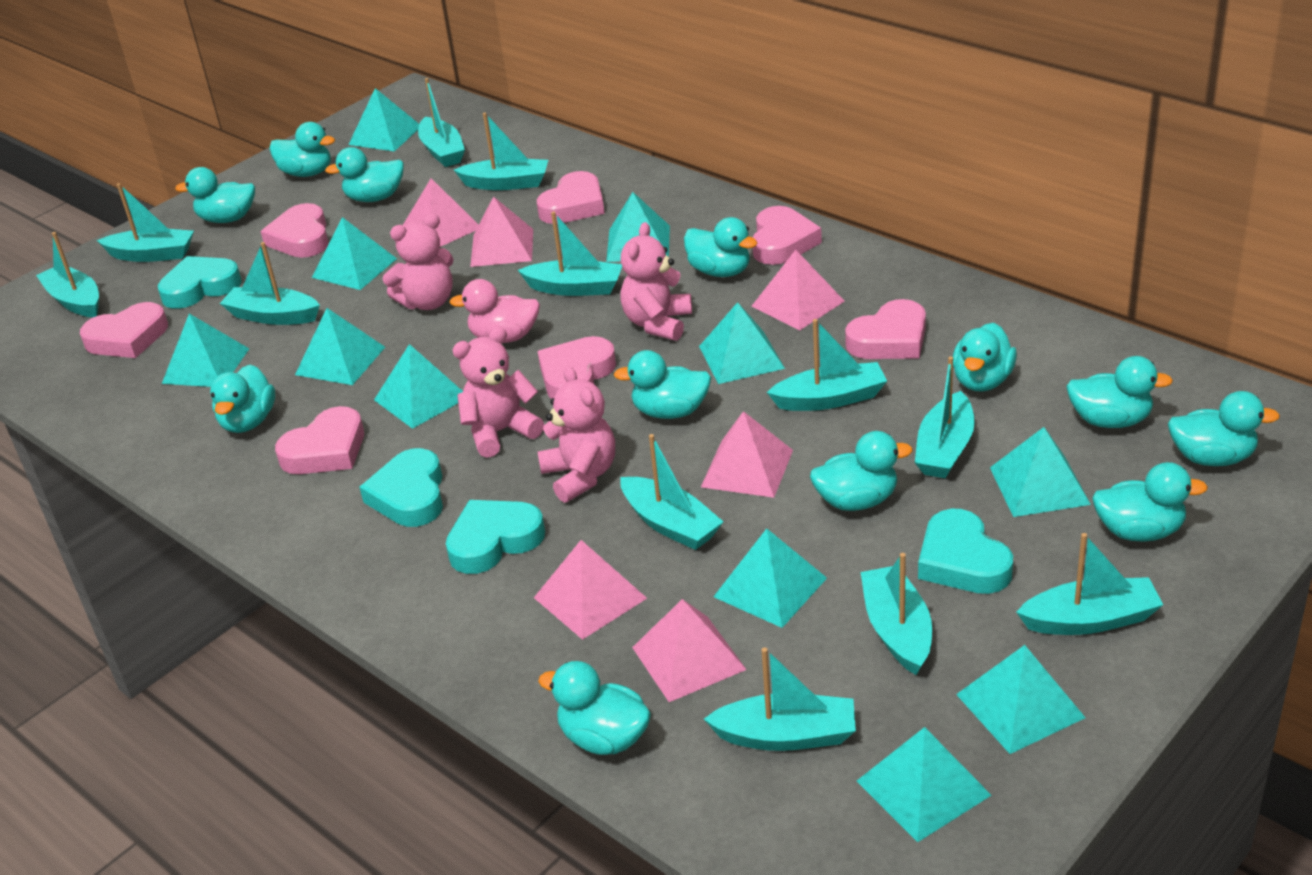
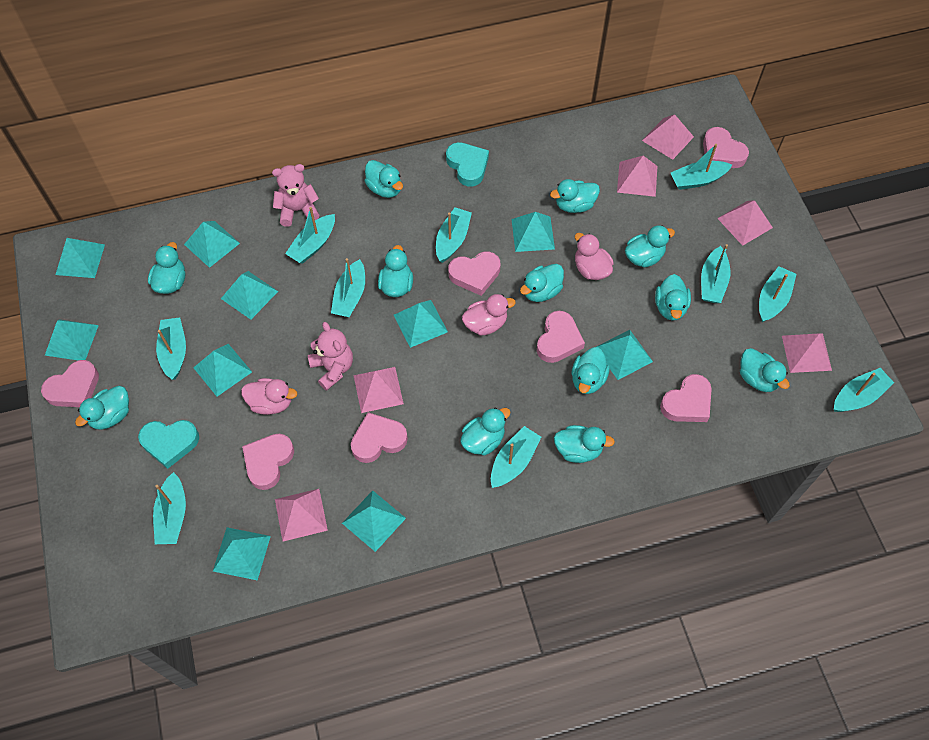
pink duck: 1 -> 3
pink teddy bear: 4 -> 2
turquoise boat: 12 -> 10
turquoise heart: 4 -> 2
turquoise pyramid: 11 -> 10

